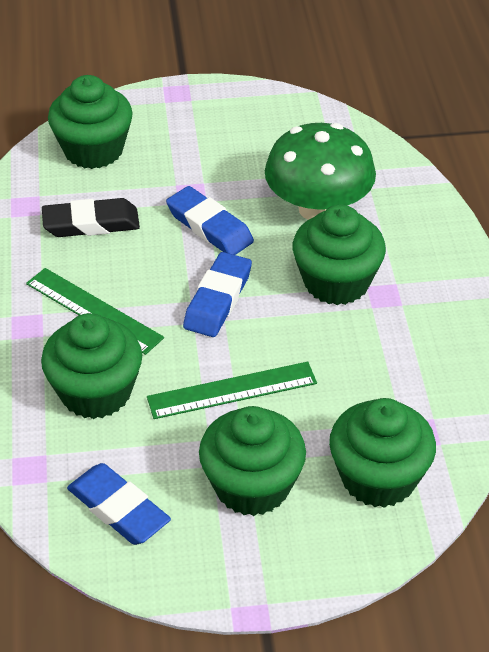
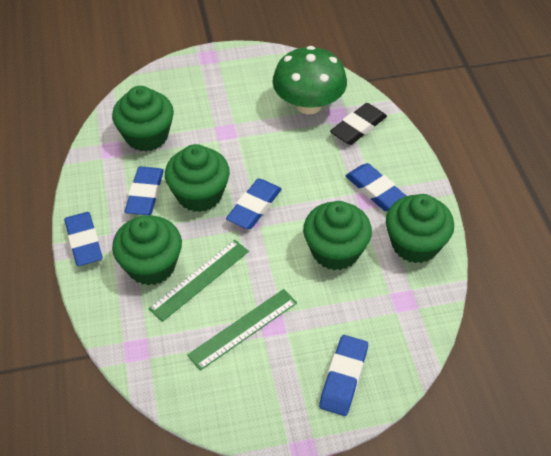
blue eraser: 3 -> 5

